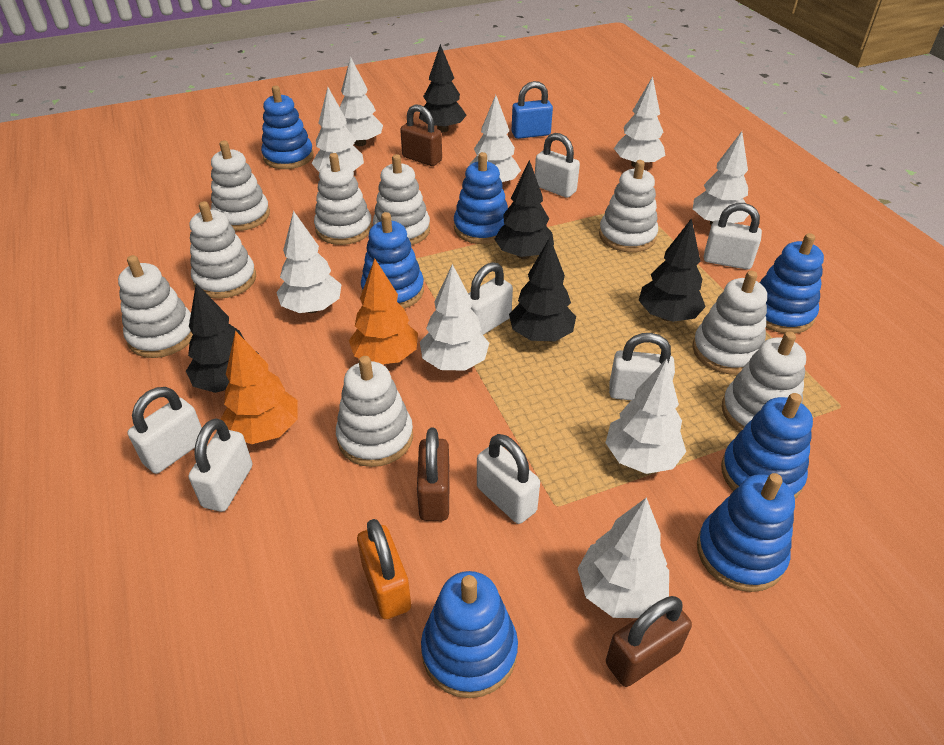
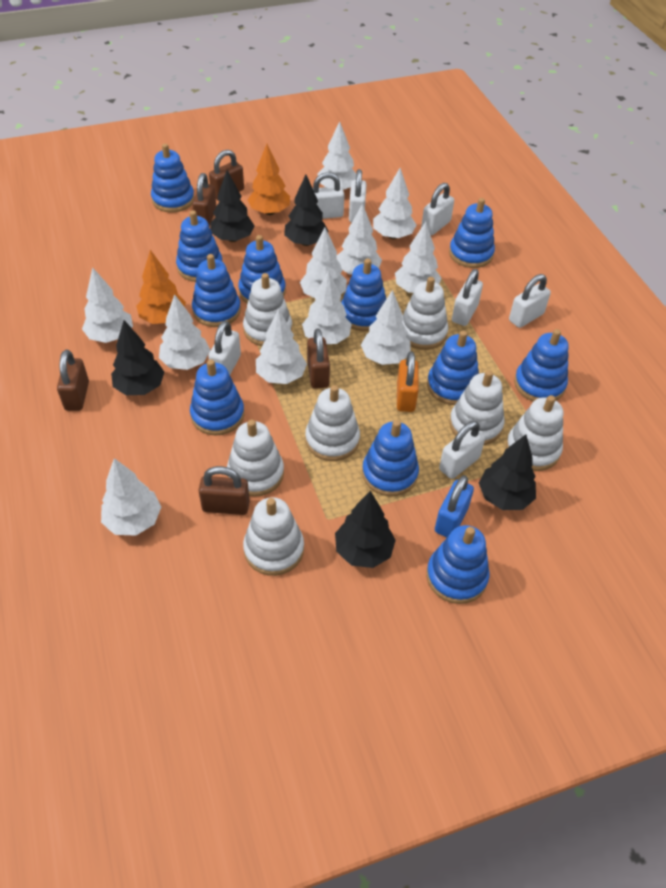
blue stacking toy: 7 -> 11
brown padlock: 3 -> 5
white stacking toy: 9 -> 7
white tree: 9 -> 11

